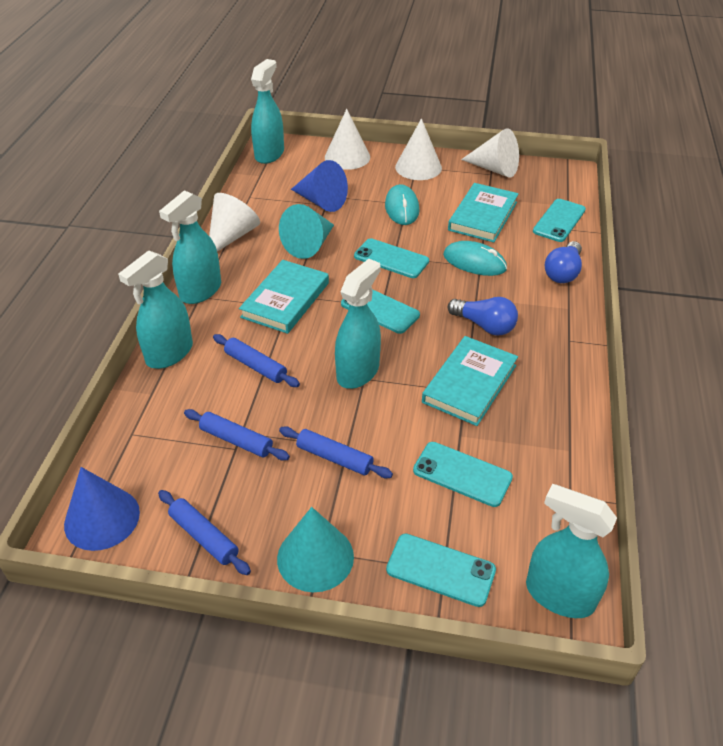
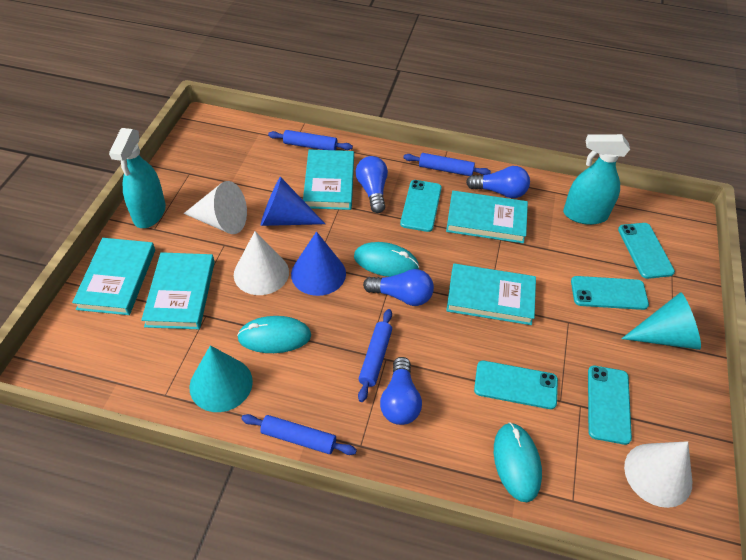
blue light bulb: 2 -> 4
turquoise book: 3 -> 5
turquoise mouse: 2 -> 3
turquoise spray bottle: 5 -> 2
white cone: 4 -> 3

